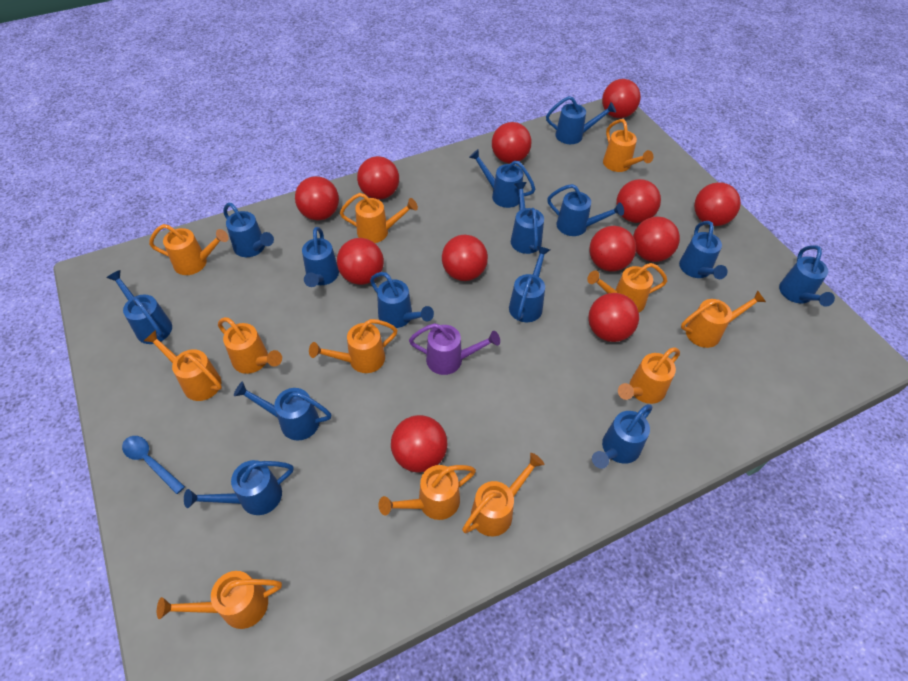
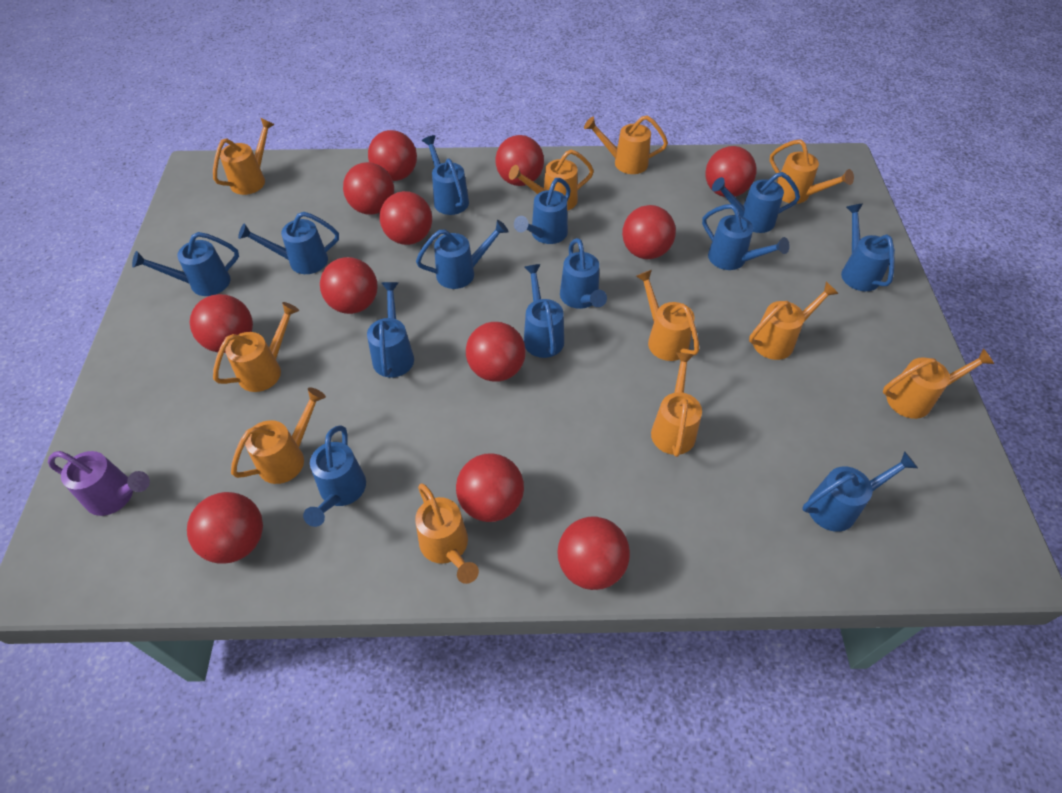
blue spoon: 1 -> 0
blue watering can: 14 -> 13
orange watering can: 12 -> 11

